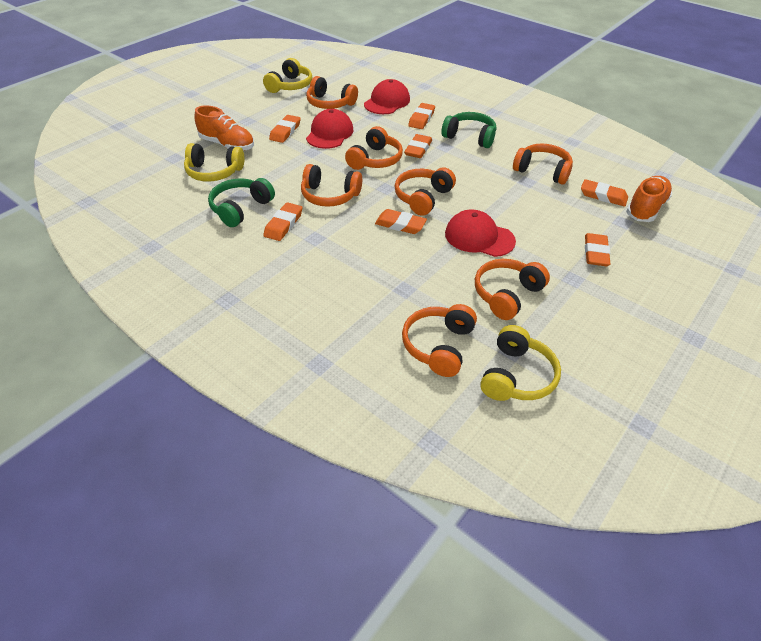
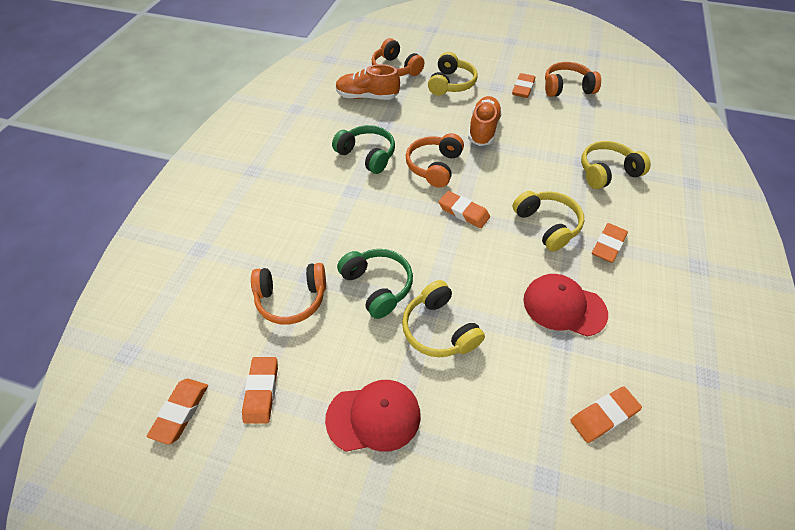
orange eraser: 7 -> 6
orange headphones: 7 -> 4
red cap: 3 -> 2
yellow headphones: 3 -> 4

